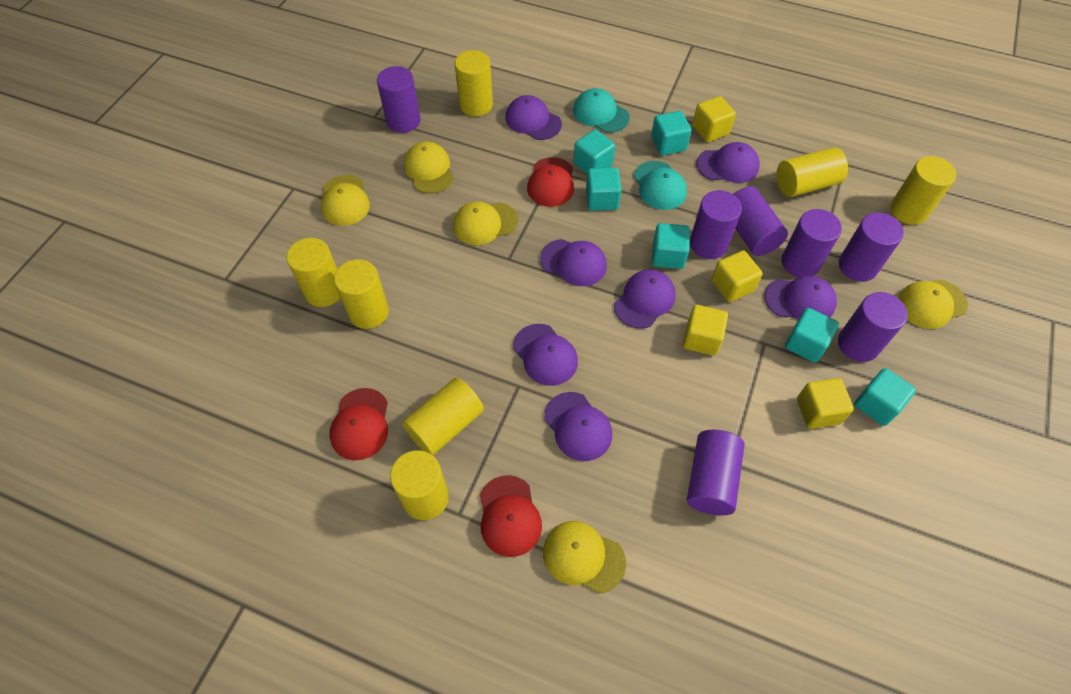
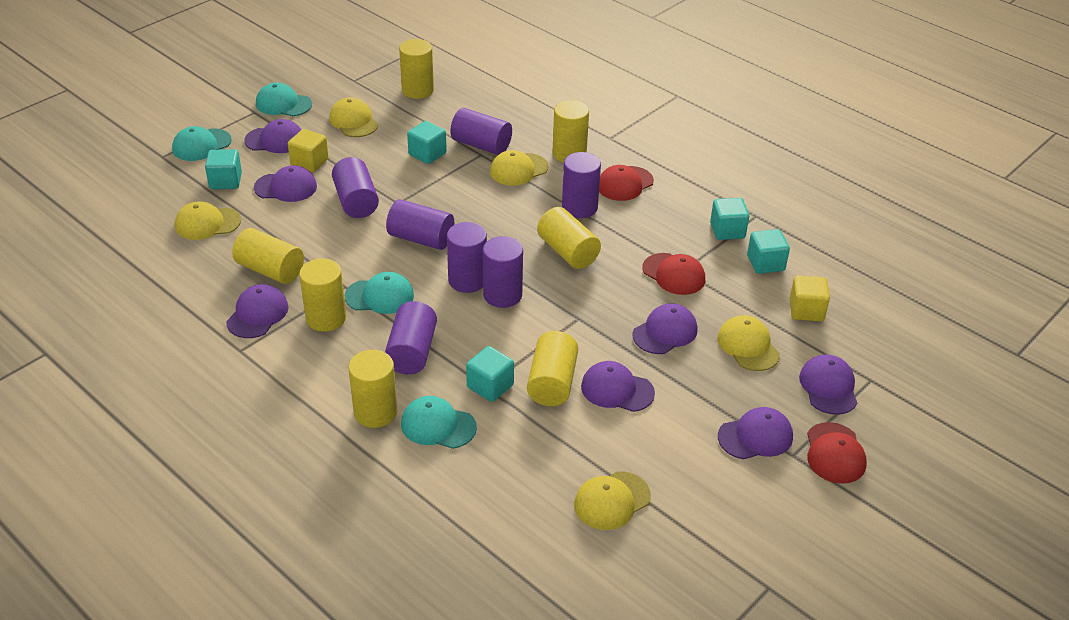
turquoise cap: 2 -> 4
turquoise cube: 6 -> 5
yellow cube: 4 -> 2

